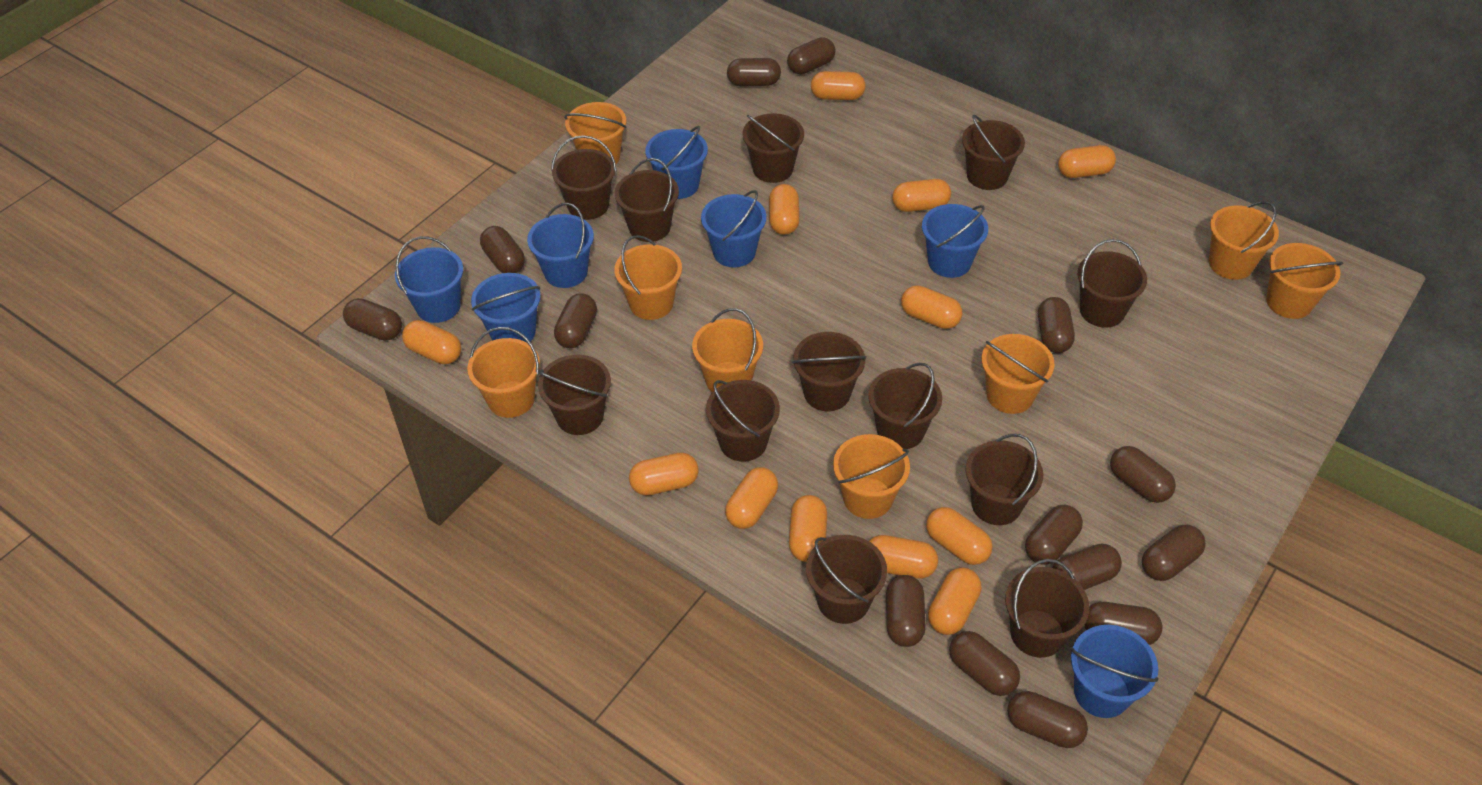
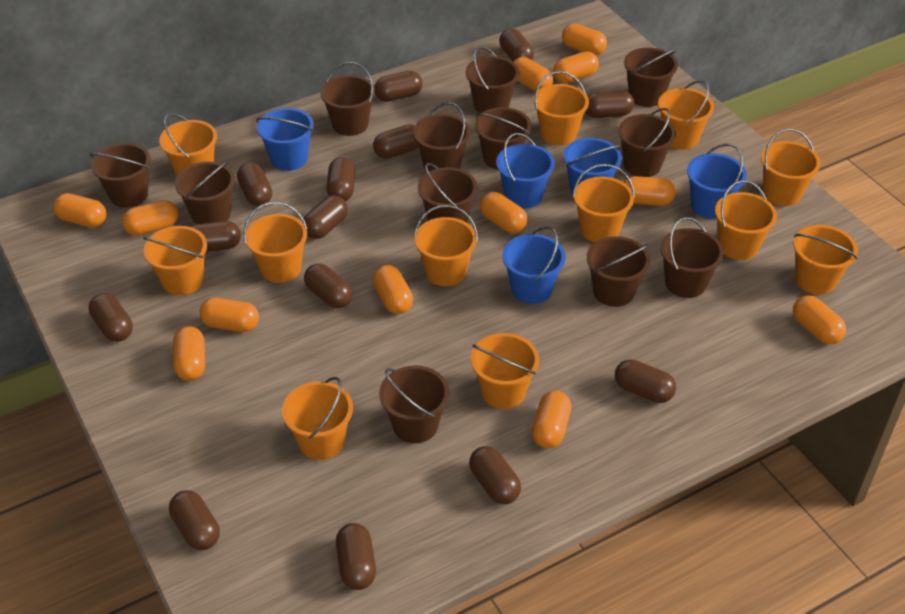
blue bucket: 7 -> 5
orange bucket: 8 -> 12

